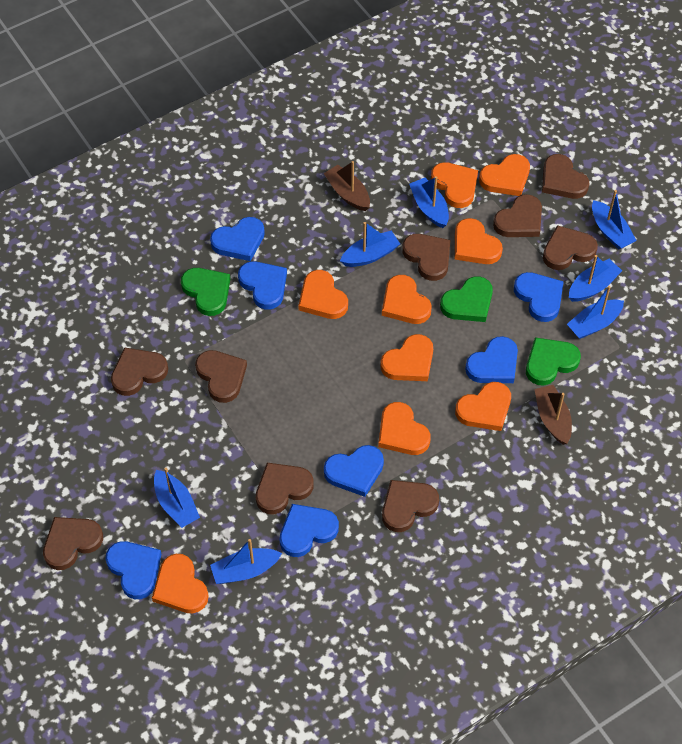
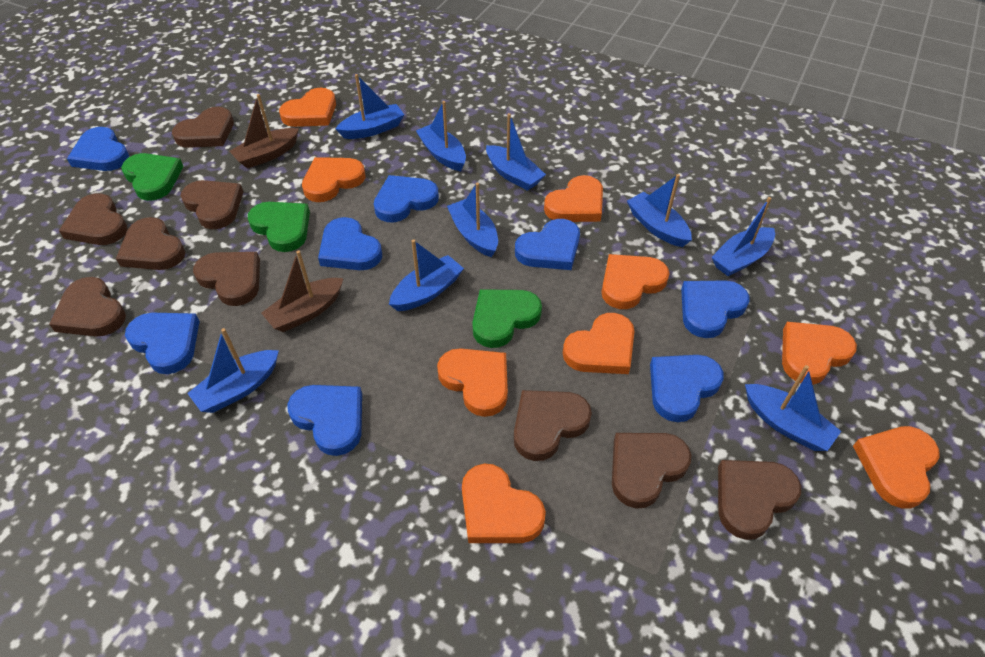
blue boat: 7 -> 9
blue heart: 7 -> 8

